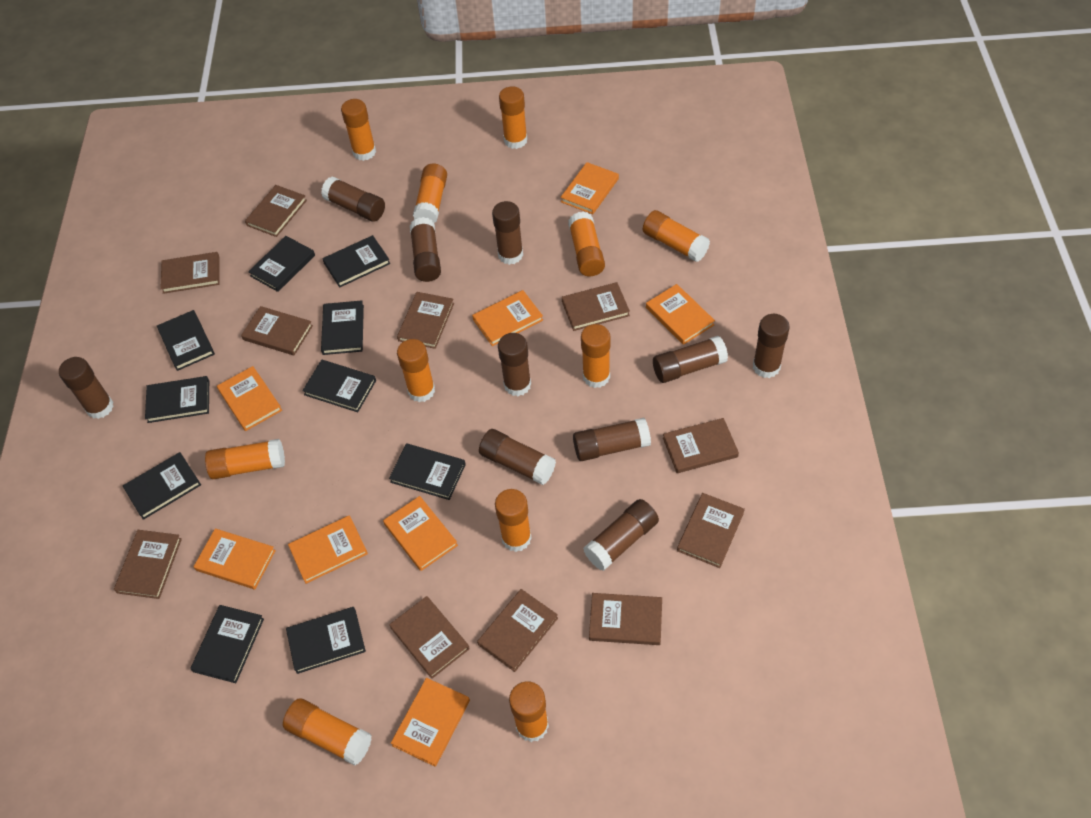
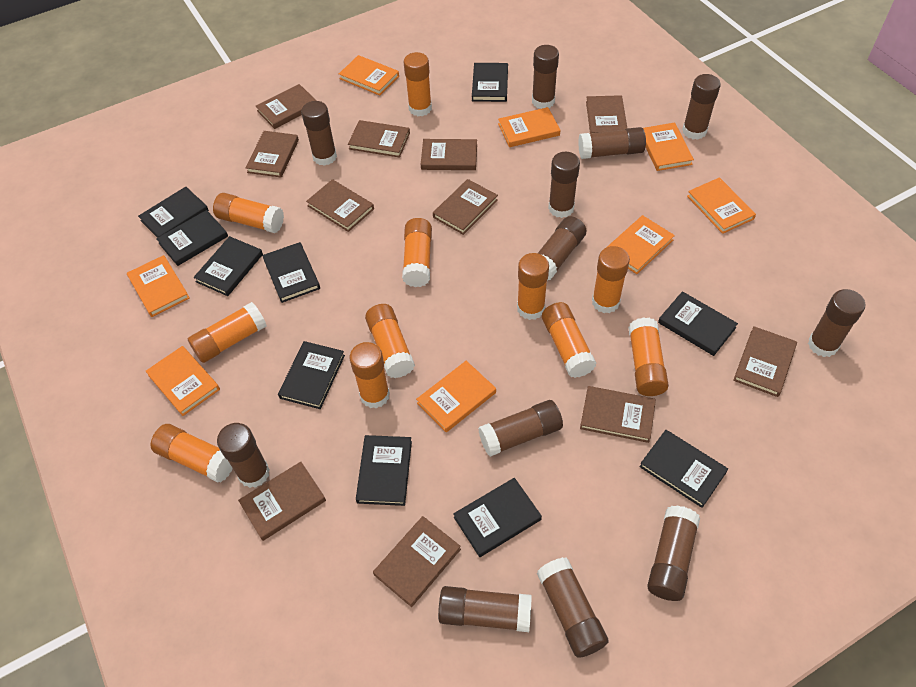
brown glue stick: 10 -> 12

